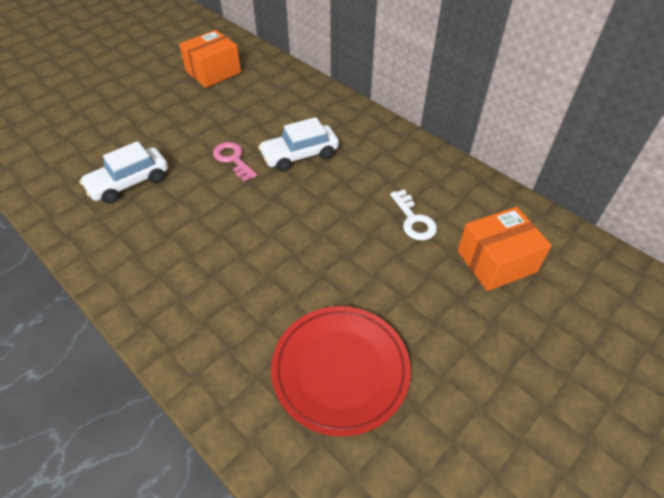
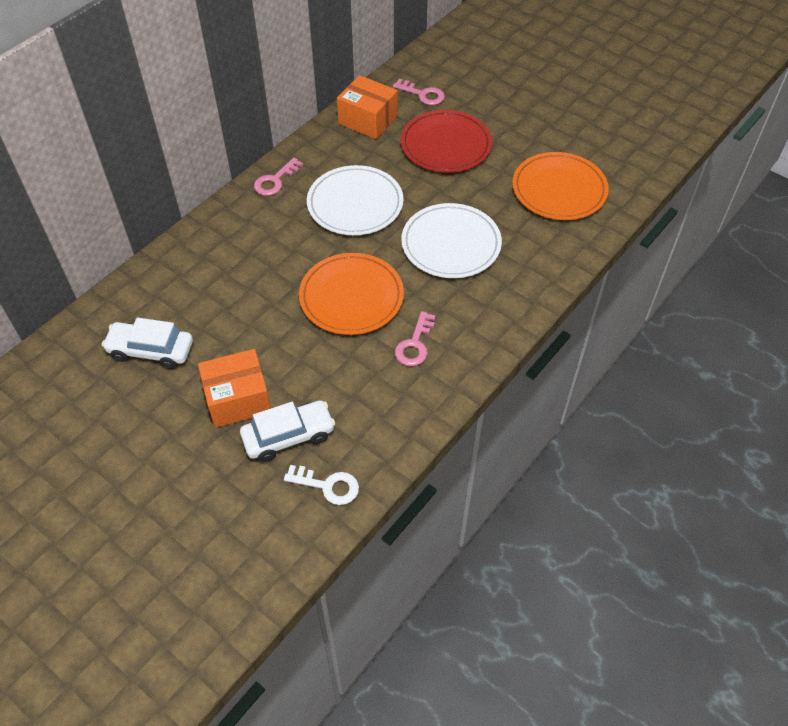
orange plate: 0 -> 2
pink key: 1 -> 3
white plate: 0 -> 2

